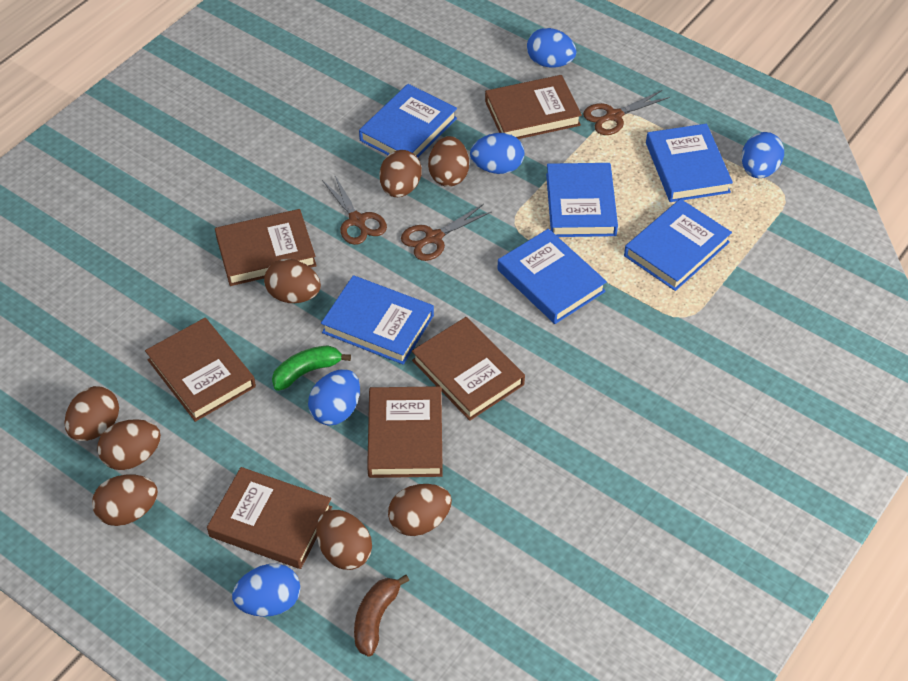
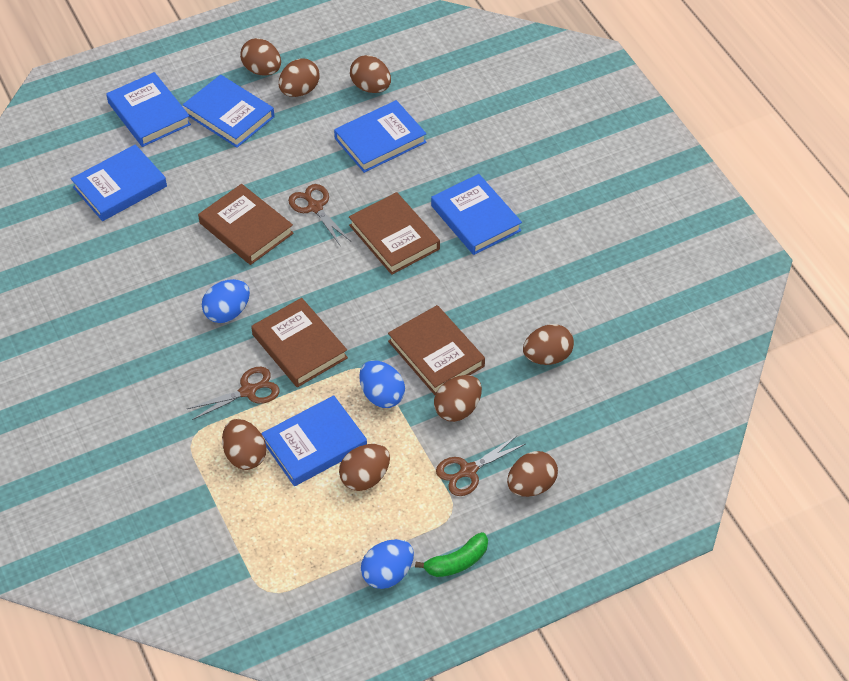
blue egg: 5 -> 3
brown banana: 1 -> 0
brown book: 6 -> 4

